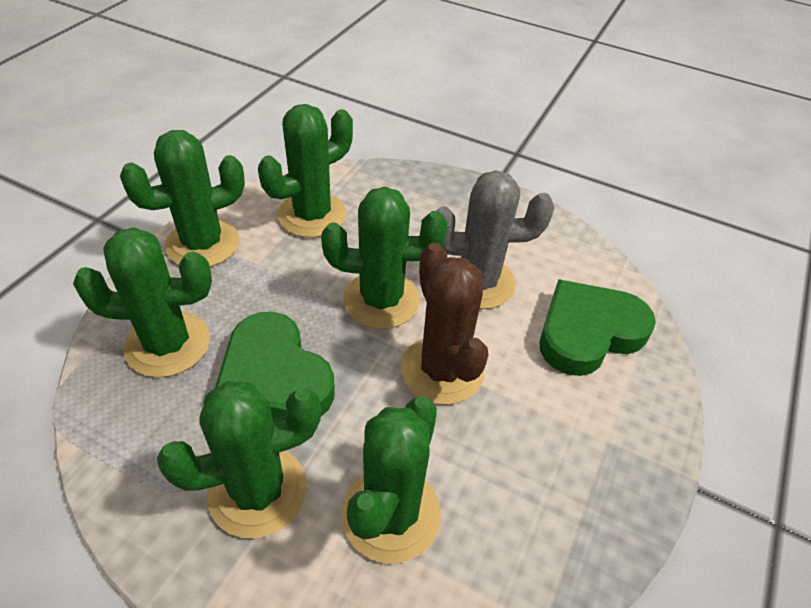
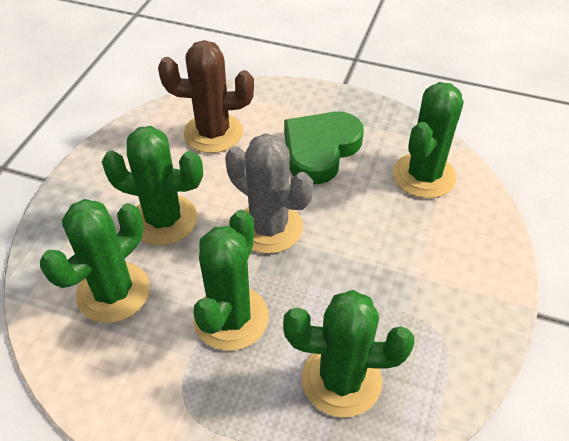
green cactus: 6 -> 5
green heart: 2 -> 1

